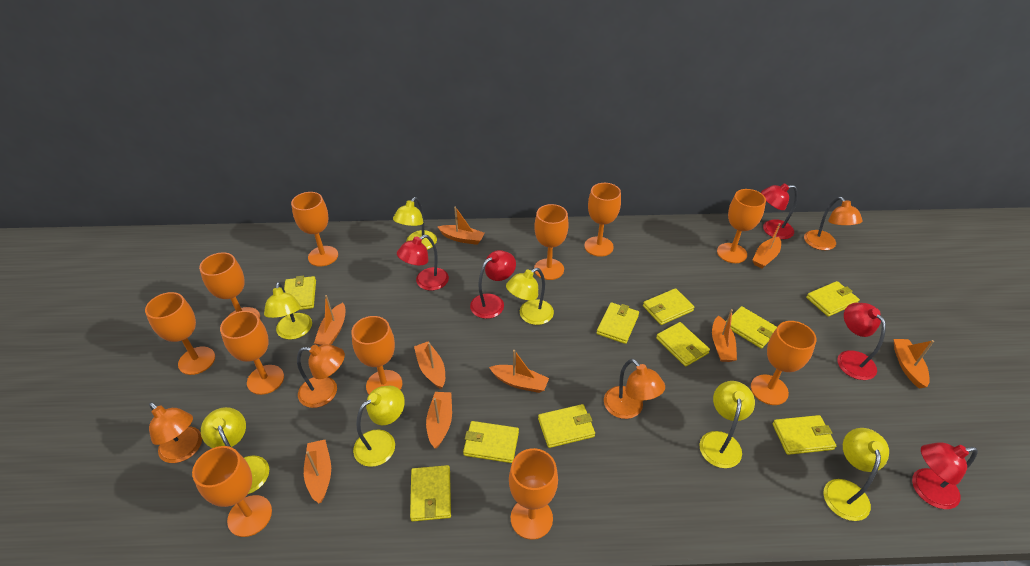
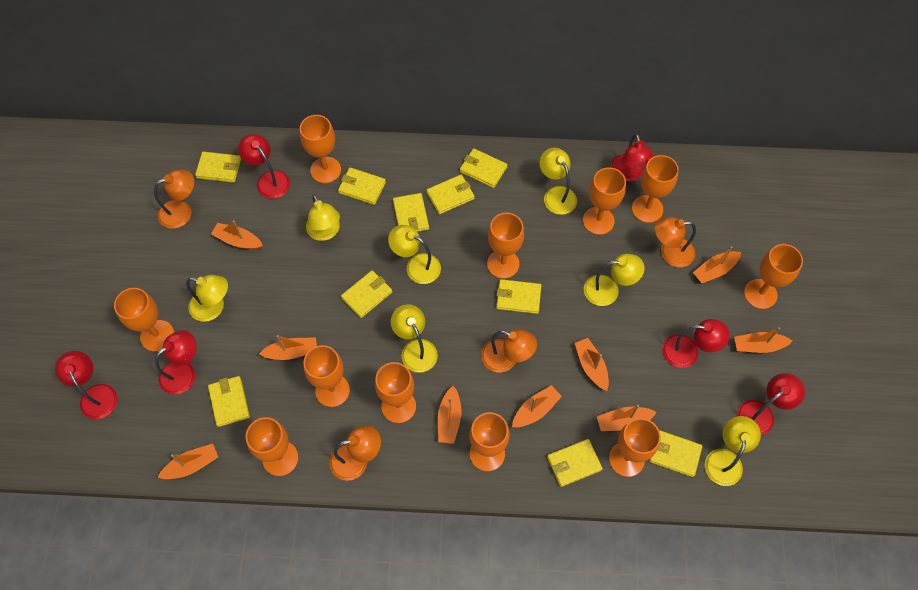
red lamp: 5 -> 6

